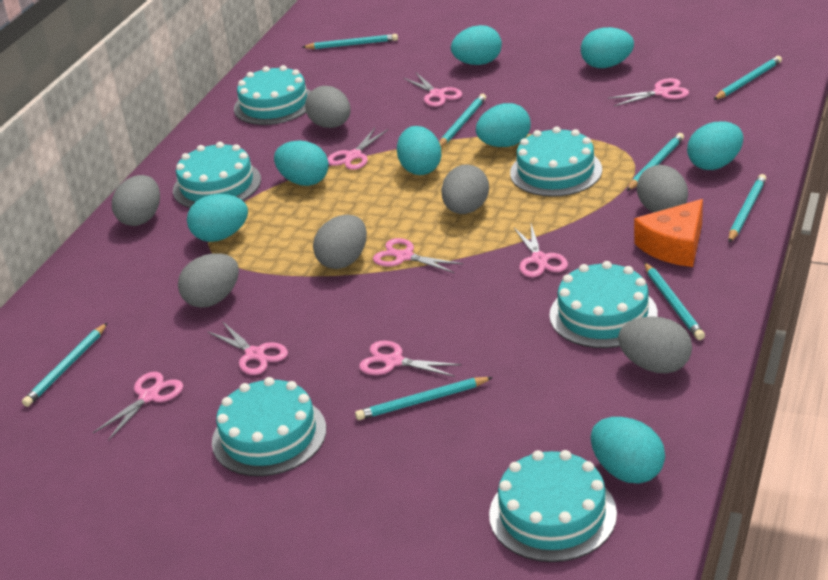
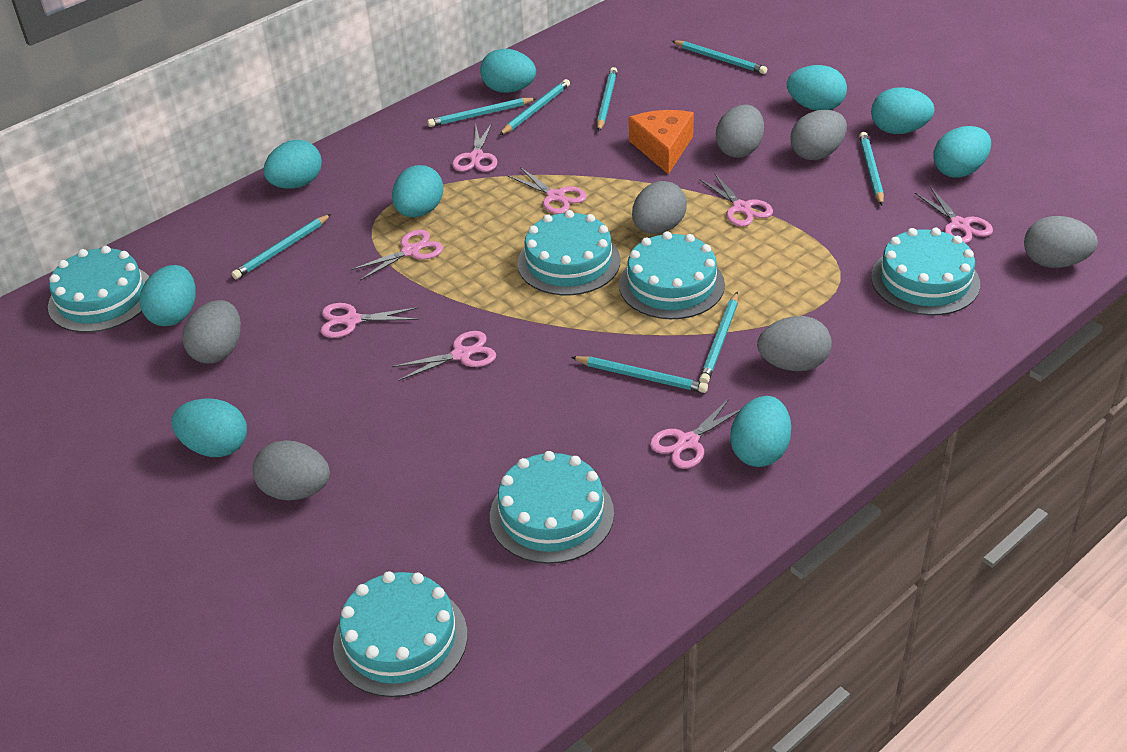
turquoise egg: 8 -> 9

